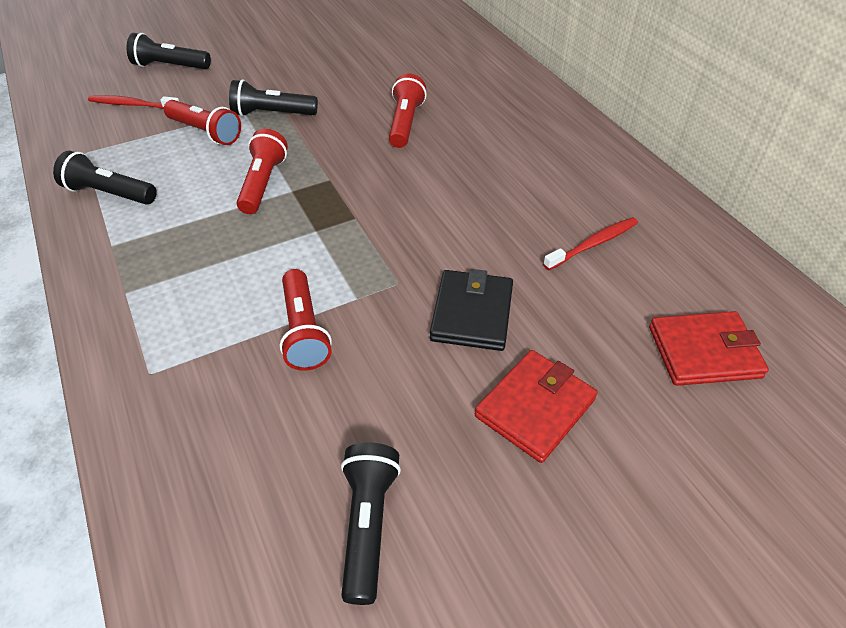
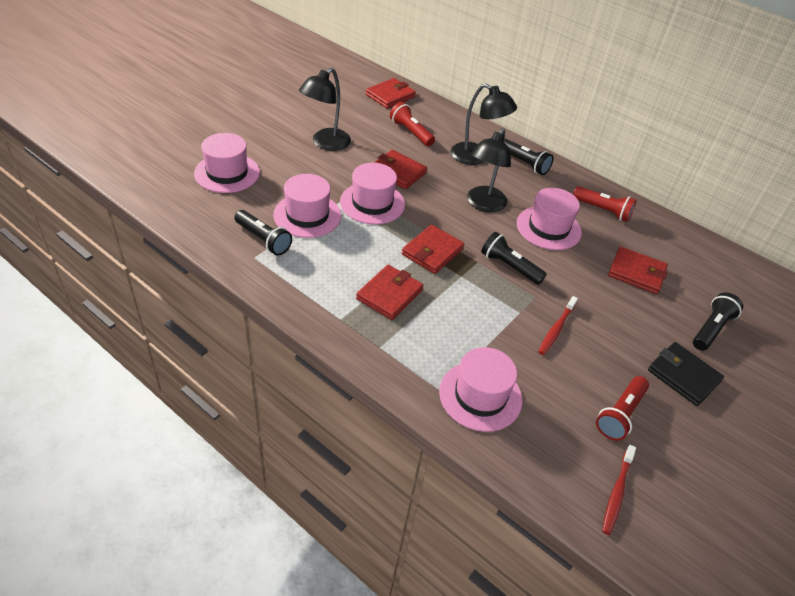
black lamp: 0 -> 3
pink hat: 0 -> 5
red flashlight: 4 -> 3
red wallet: 2 -> 5

